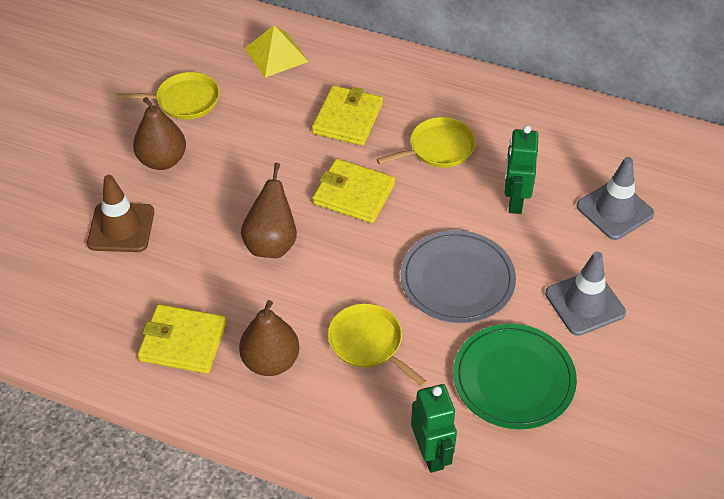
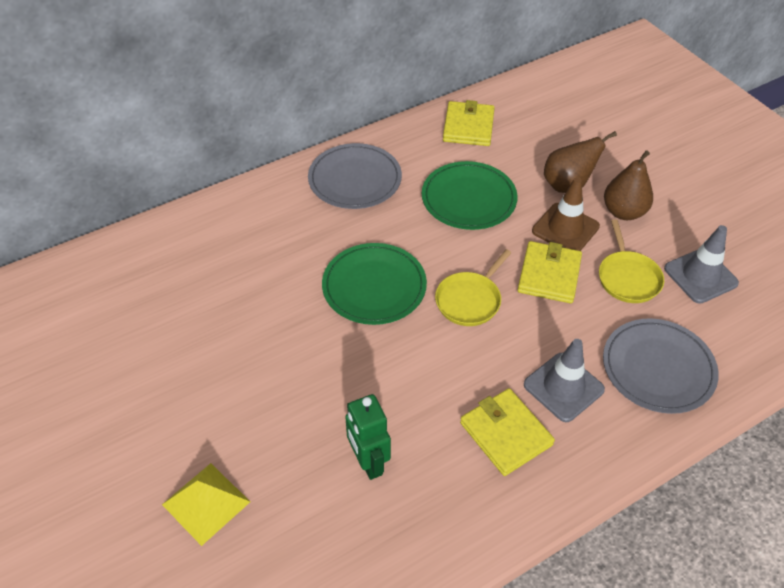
brown pear: 3 -> 2
green plate: 1 -> 2
green robot: 2 -> 1
grey plate: 1 -> 2
yellow pan: 3 -> 2

